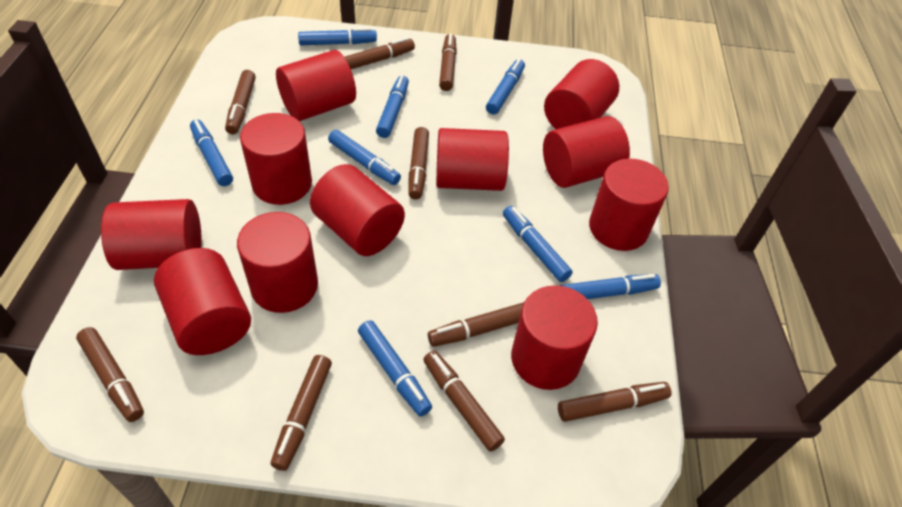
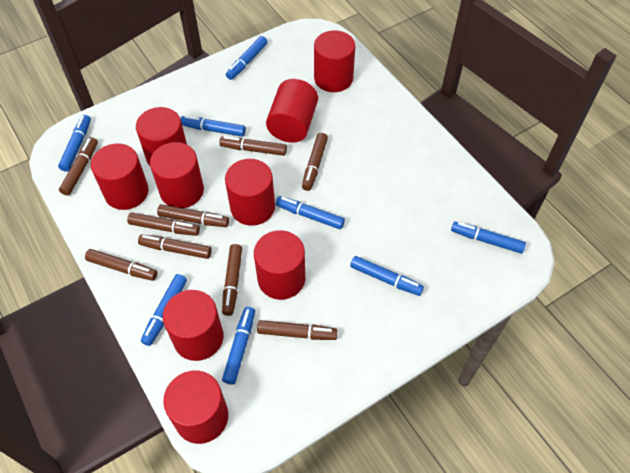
red cylinder: 11 -> 9

